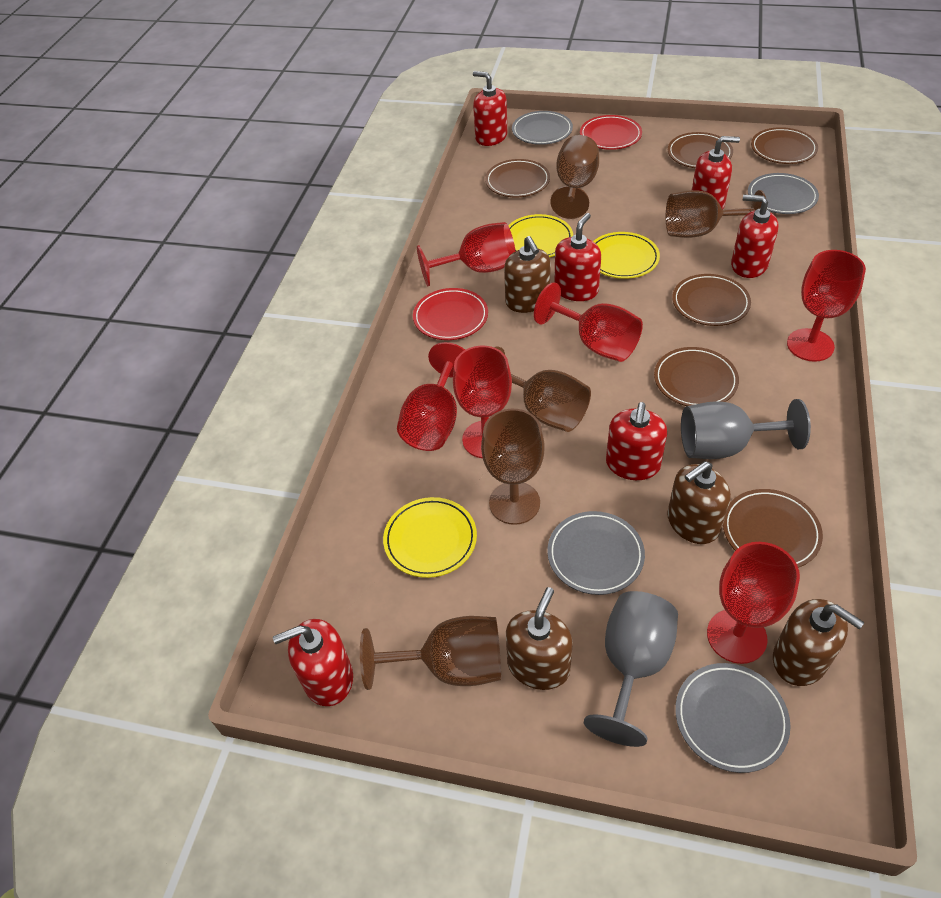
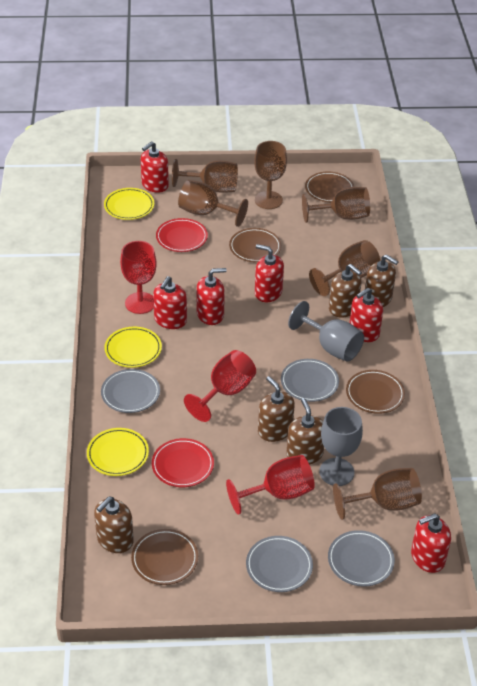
brown goblet: 5 -> 6
brown plate: 6 -> 4
brown soap dispenser: 4 -> 5
red goblet: 6 -> 3

